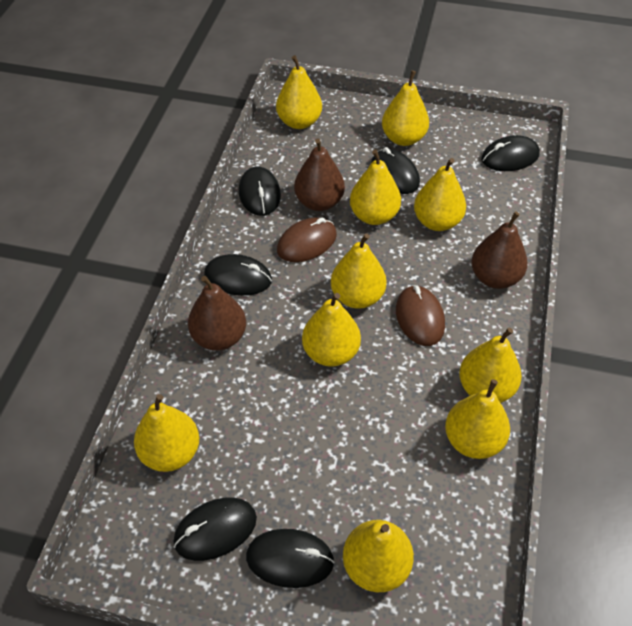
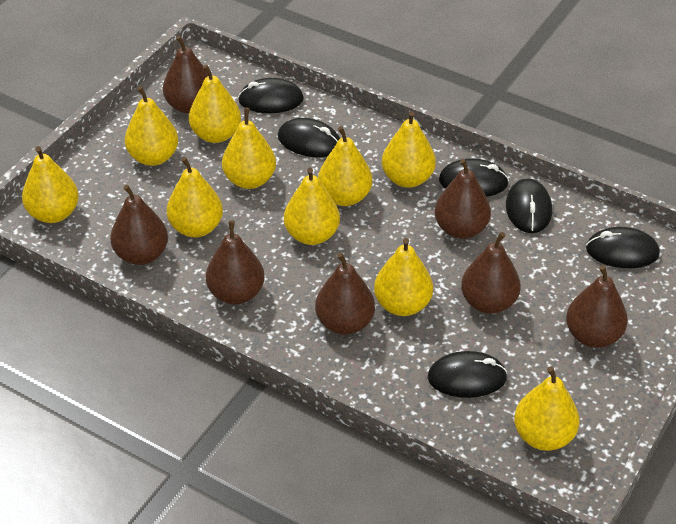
brown mouse: 2 -> 0
brown pear: 3 -> 7

